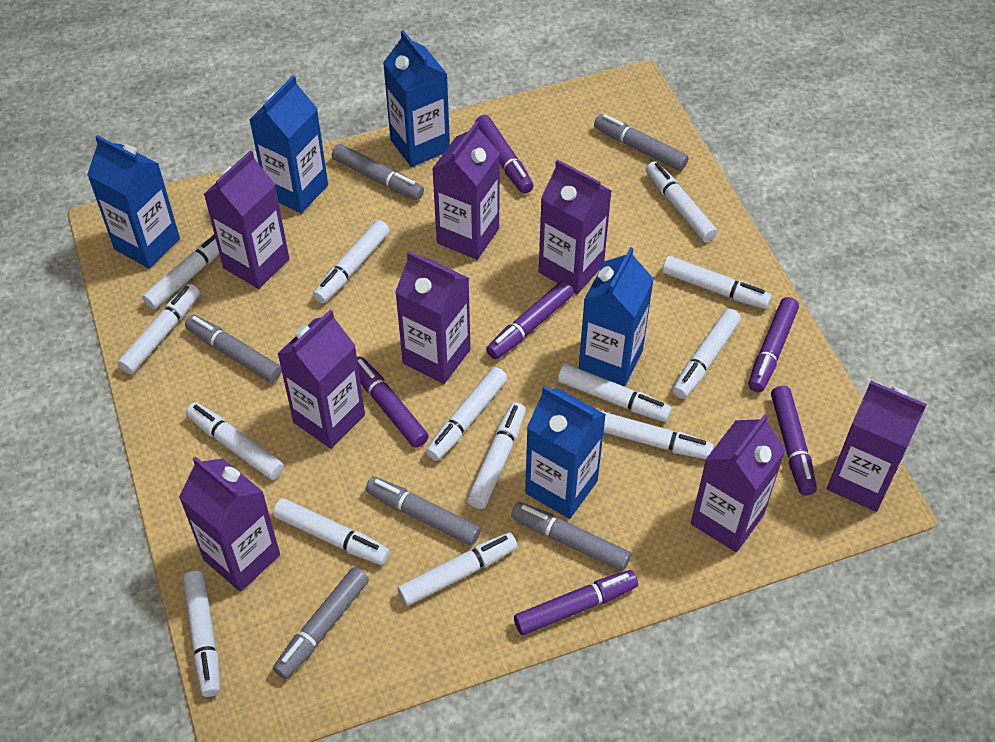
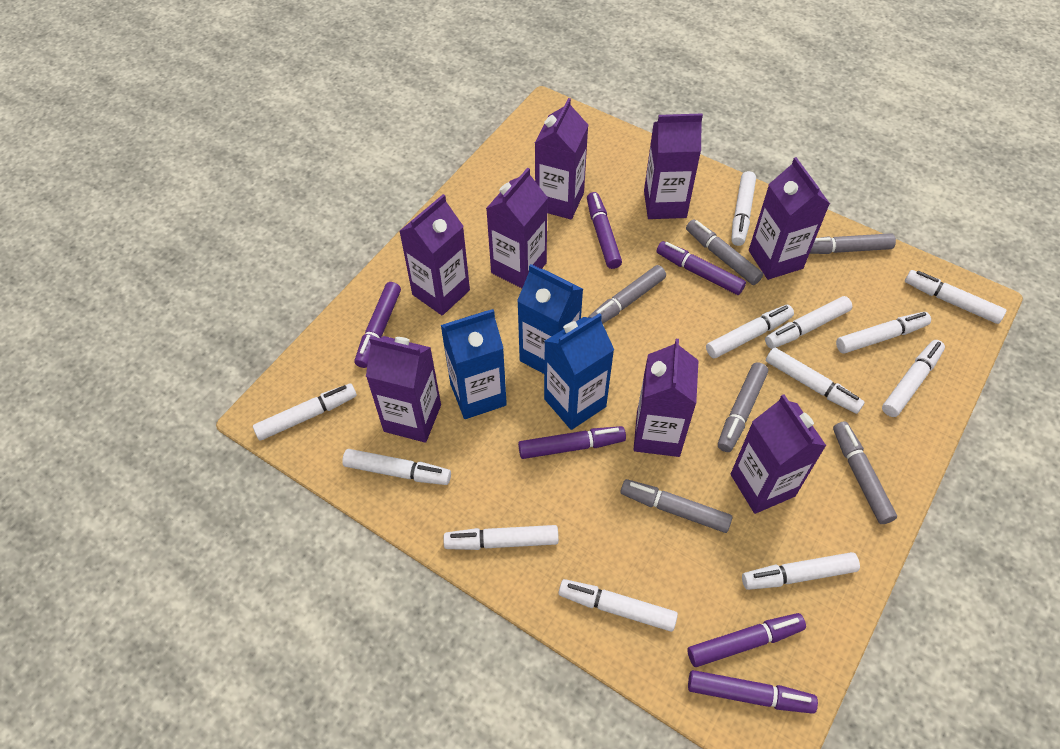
blue carton: 5 -> 3
white marker: 14 -> 12

